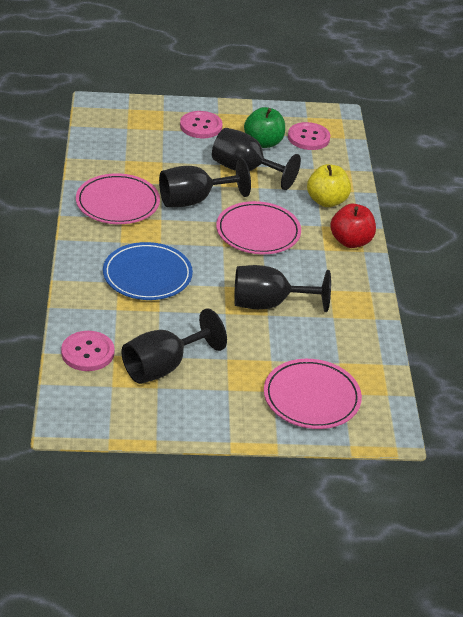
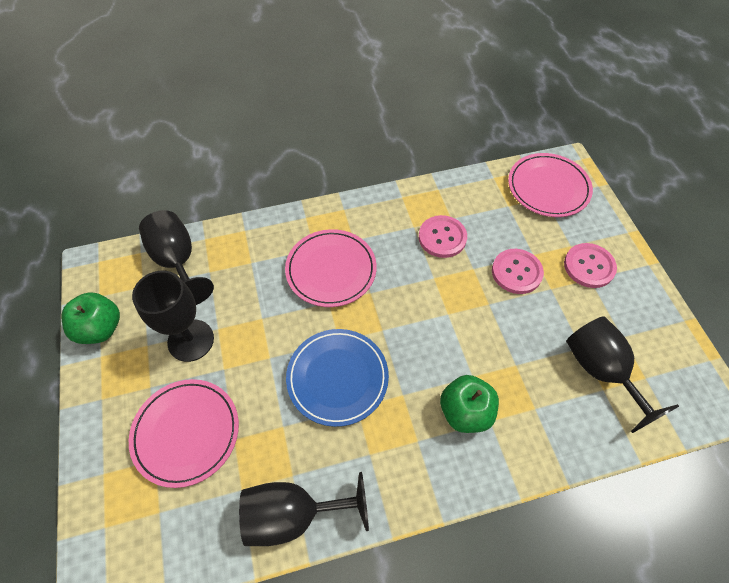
green apple: 1 -> 2
red apple: 1 -> 0
yellow apple: 1 -> 0

